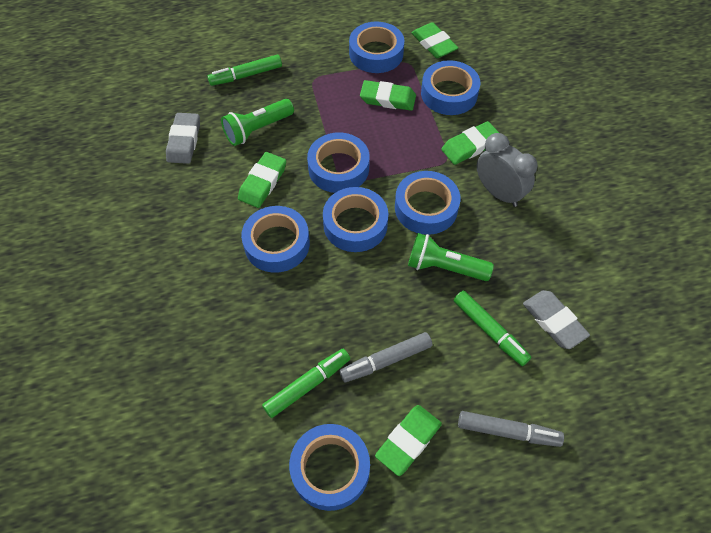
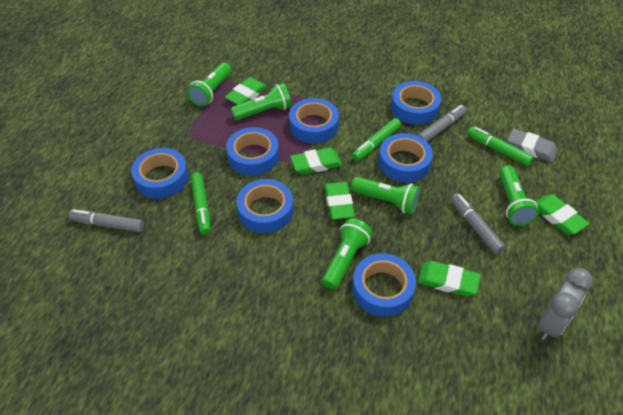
green flashlight: 2 -> 5
grey eraser: 2 -> 1
grey marker: 2 -> 3

